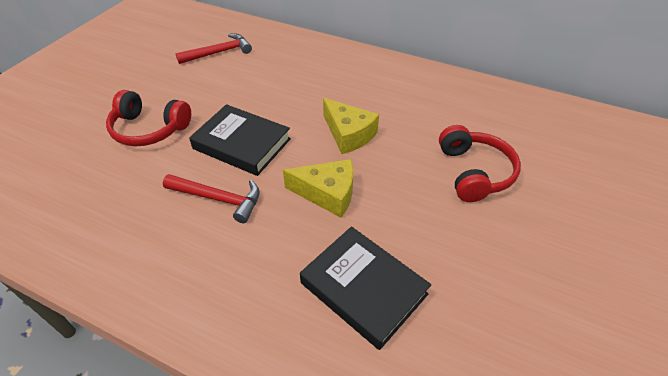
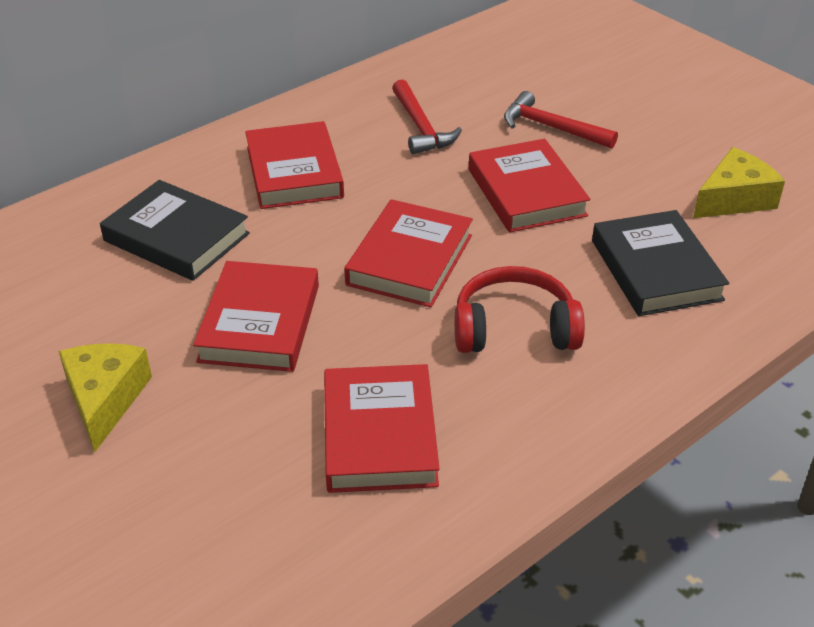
red book: 0 -> 5
red headphones: 2 -> 1

